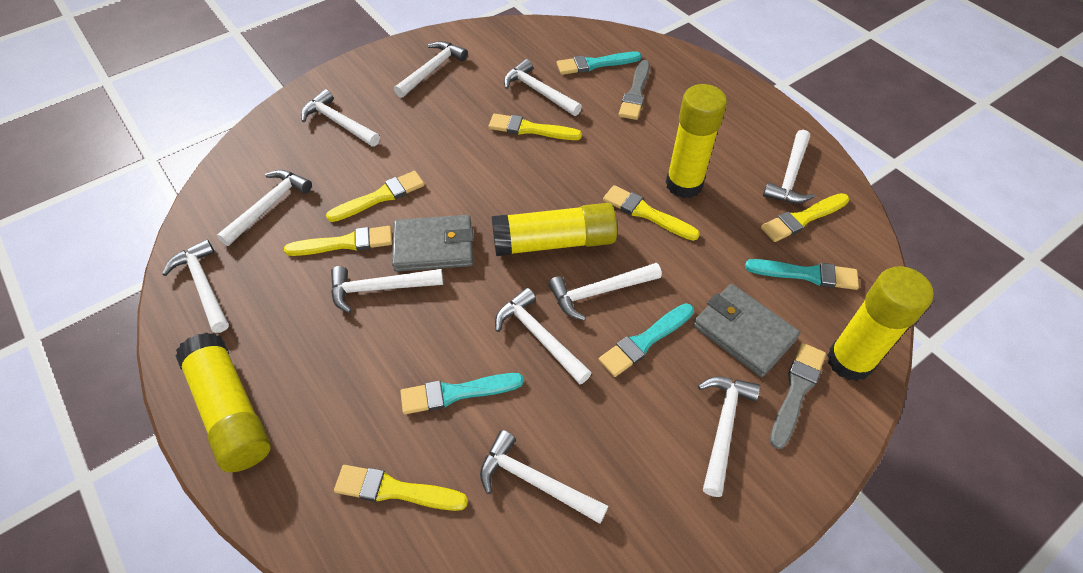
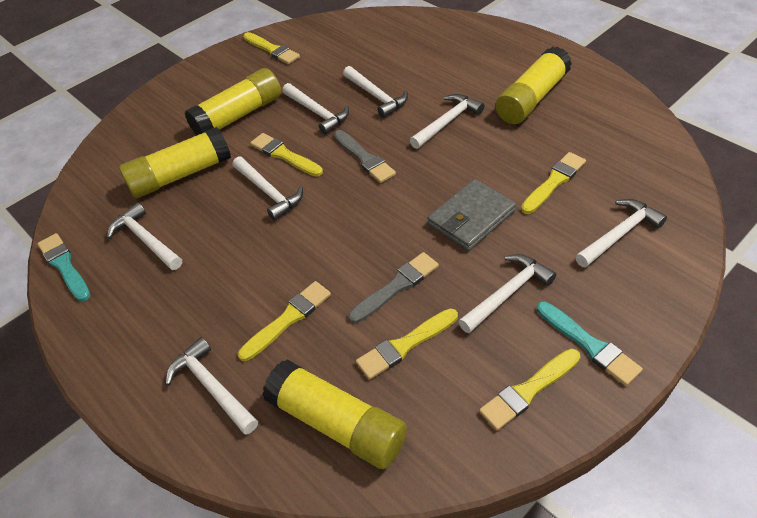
grey wallet: 2 -> 1
turquoise brush: 4 -> 2
white hammer: 11 -> 8

